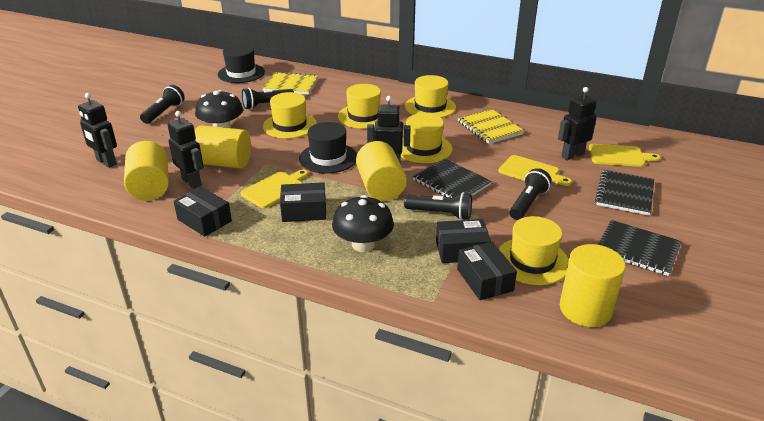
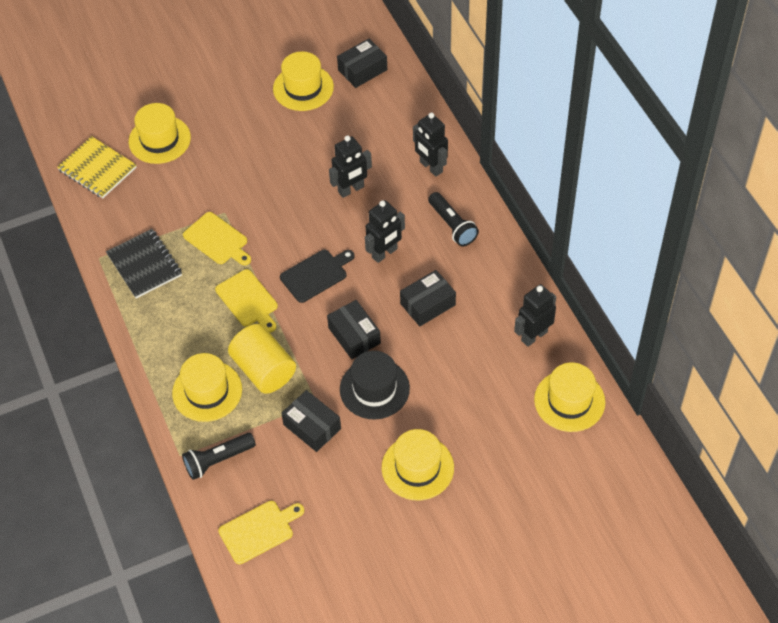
black cutting board: 0 -> 1
black flashlight: 4 -> 2
black hat: 2 -> 1
black mushroom: 2 -> 0
black notebook: 3 -> 1
yellow cylinder: 4 -> 1
yellow notebook: 2 -> 1

